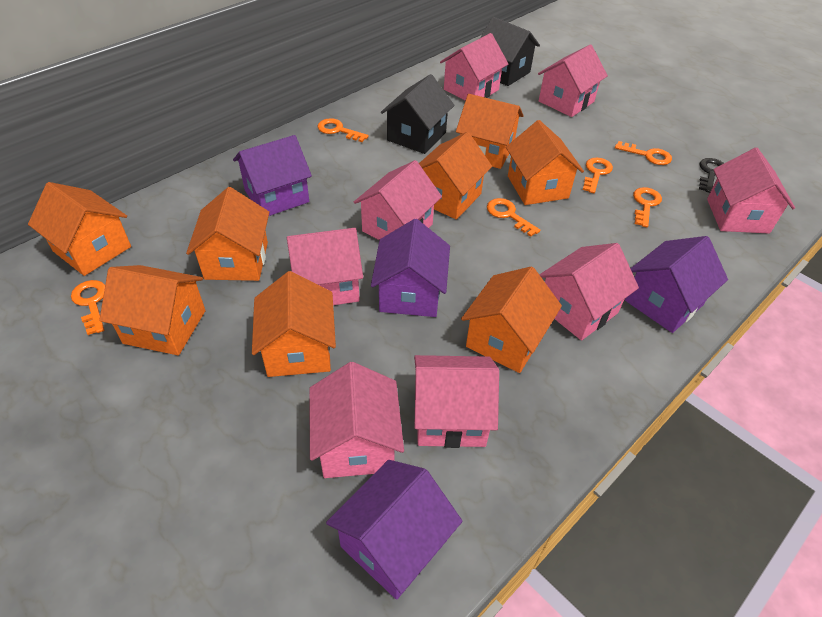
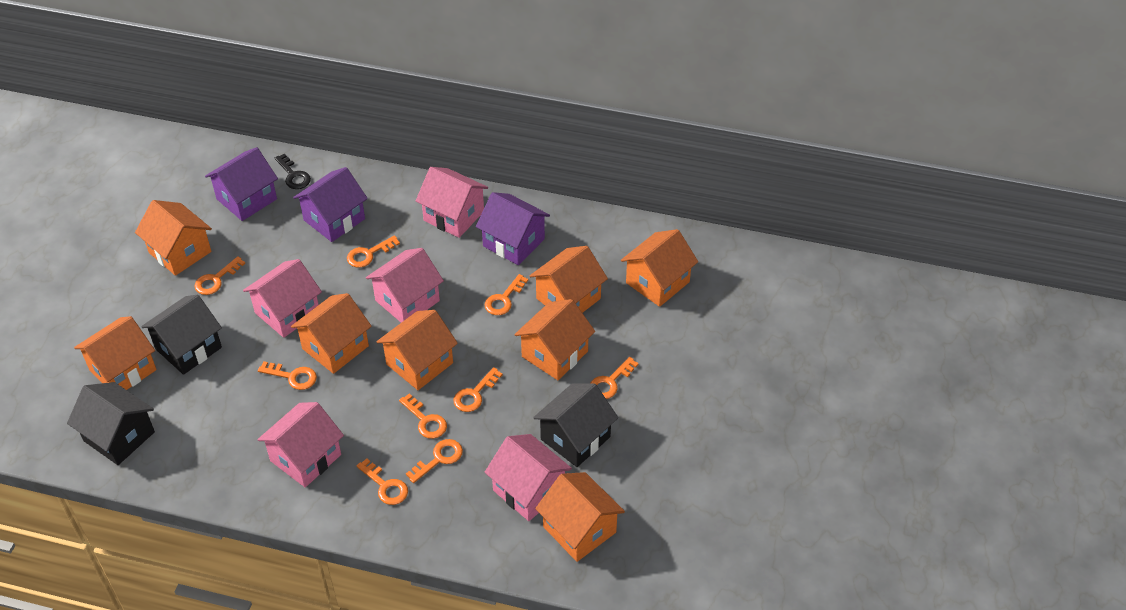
black house: 2 -> 3
orange key: 6 -> 9
pink house: 8 -> 5
purple house: 4 -> 3

